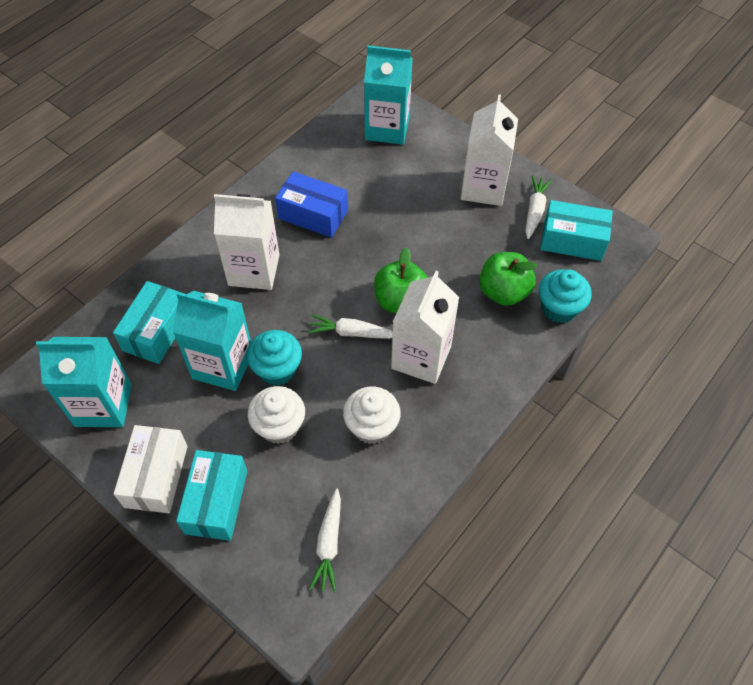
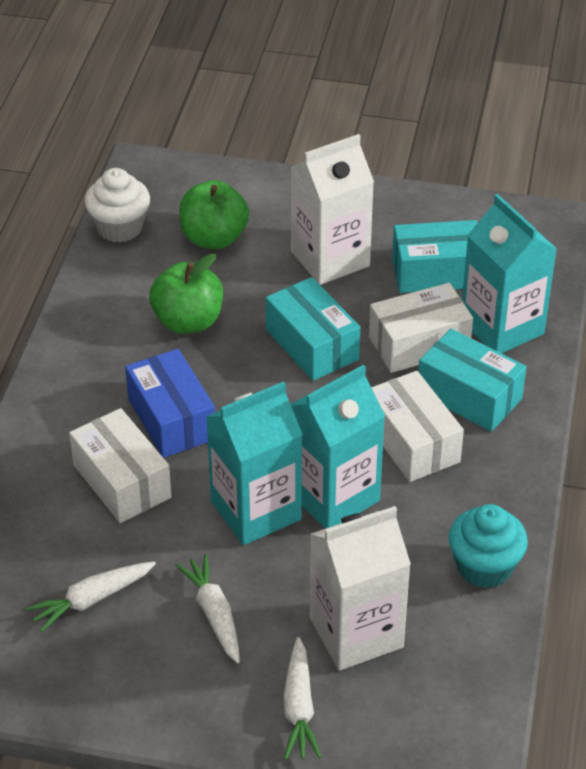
turquoise cupcake: 2 -> 1
white box: 1 -> 3
white carton: 3 -> 2
white cupcake: 2 -> 1

